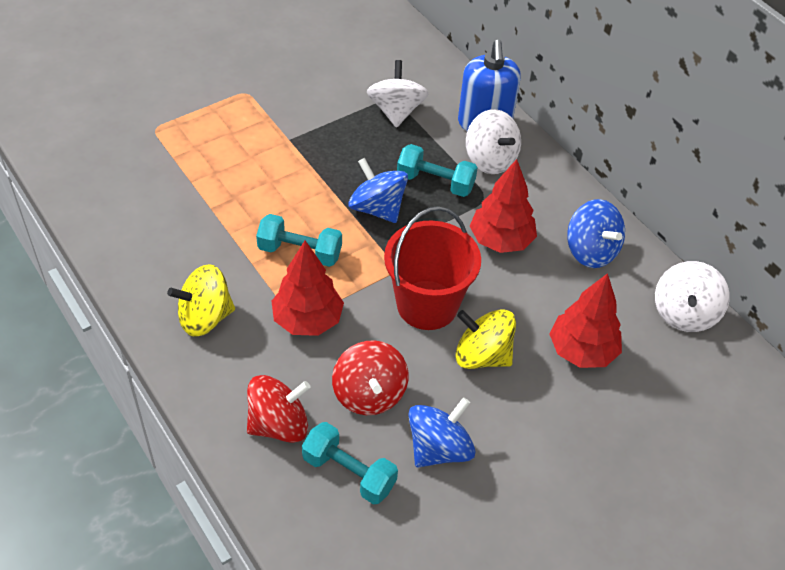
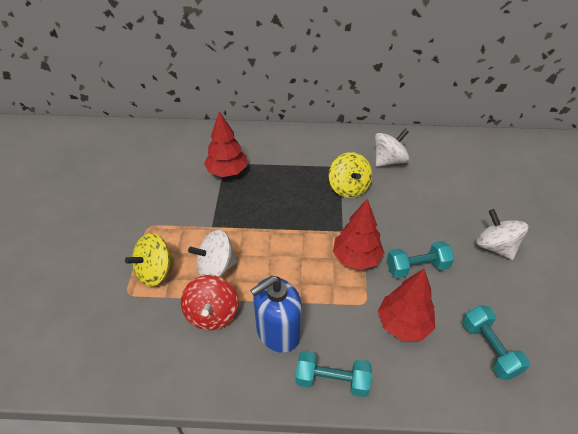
blue spinning top: 3 -> 0
red bucket: 1 -> 0
red spinning top: 2 -> 1

